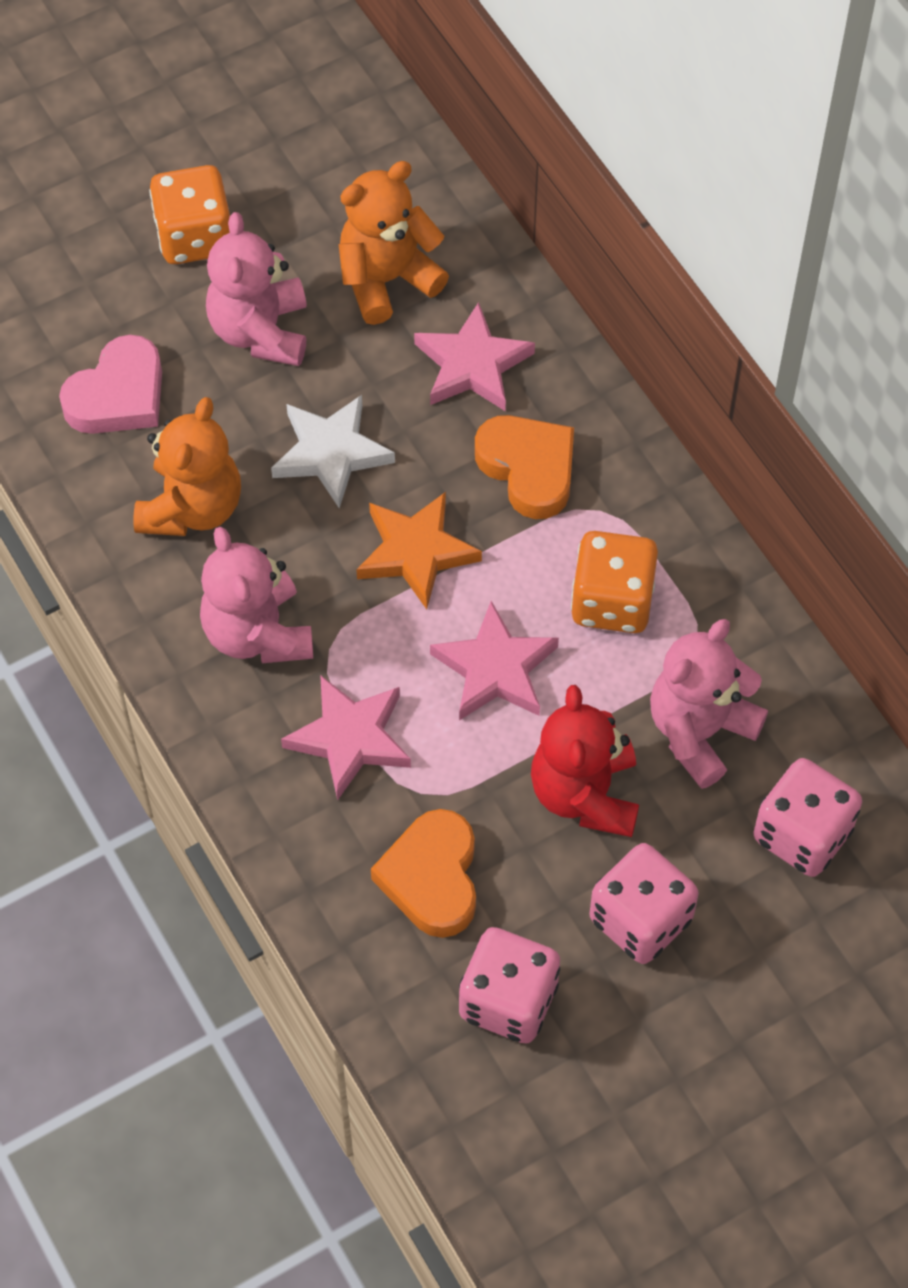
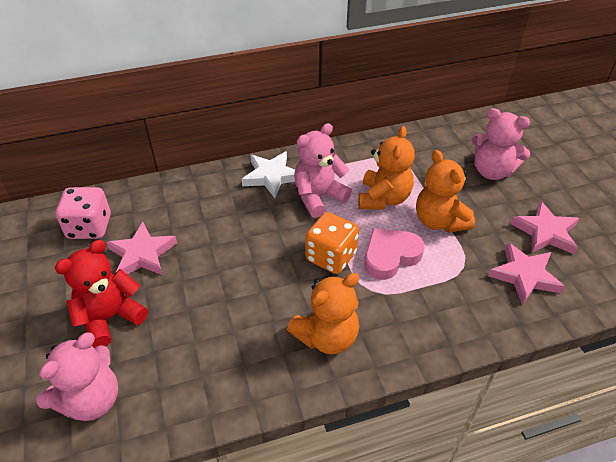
orange dice: 2 -> 1
orange heart: 2 -> 0
orange star: 1 -> 0
orange teddy bear: 2 -> 3
pink dice: 3 -> 1

